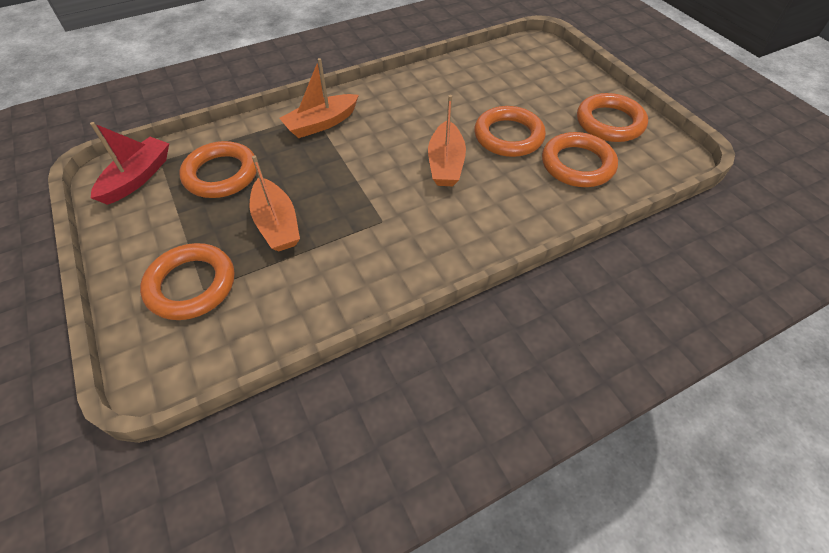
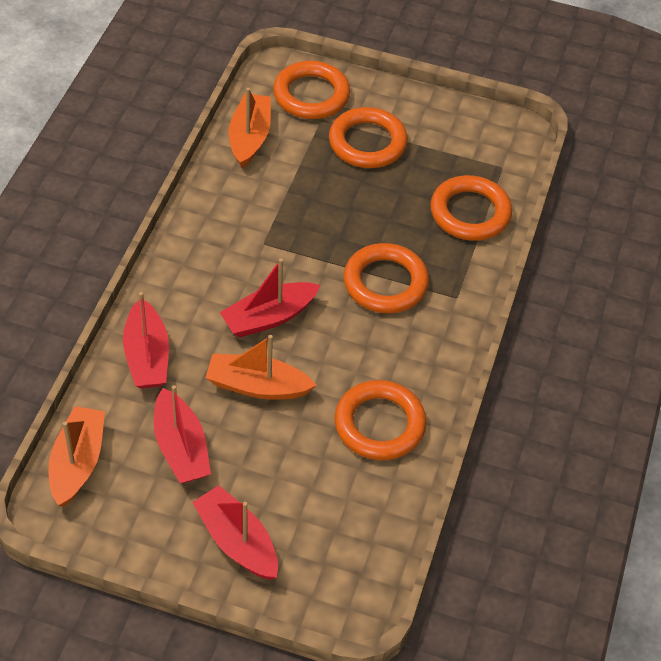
red boat: 1 -> 4

